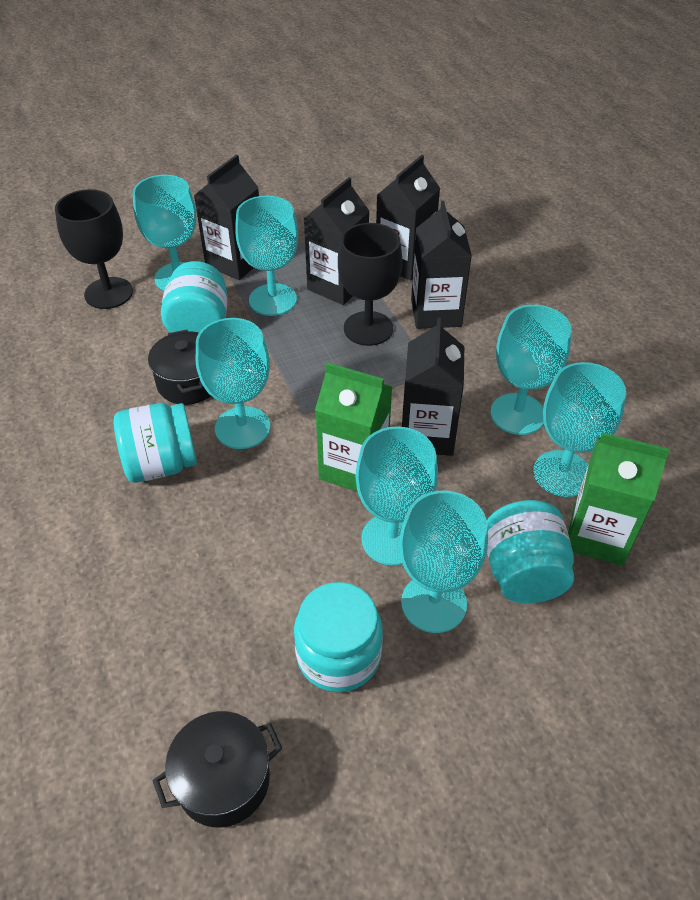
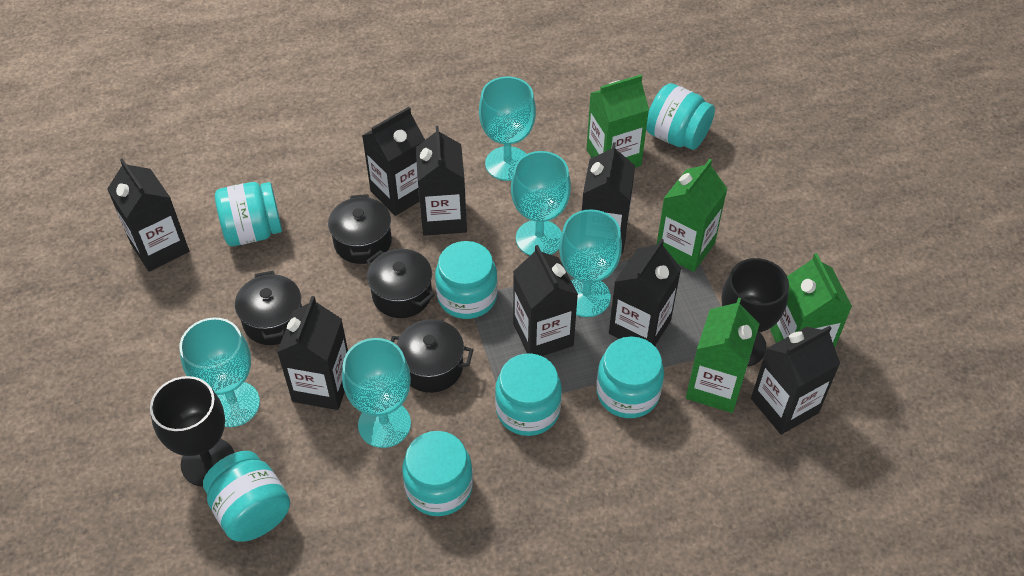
black carton: 5 -> 8
black pot: 2 -> 4
green carton: 2 -> 4
turquoise goblet: 7 -> 5
turquoise jar: 4 -> 7

